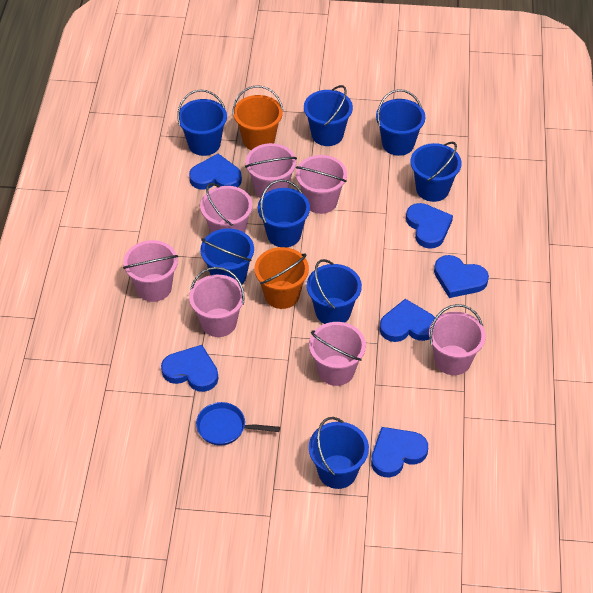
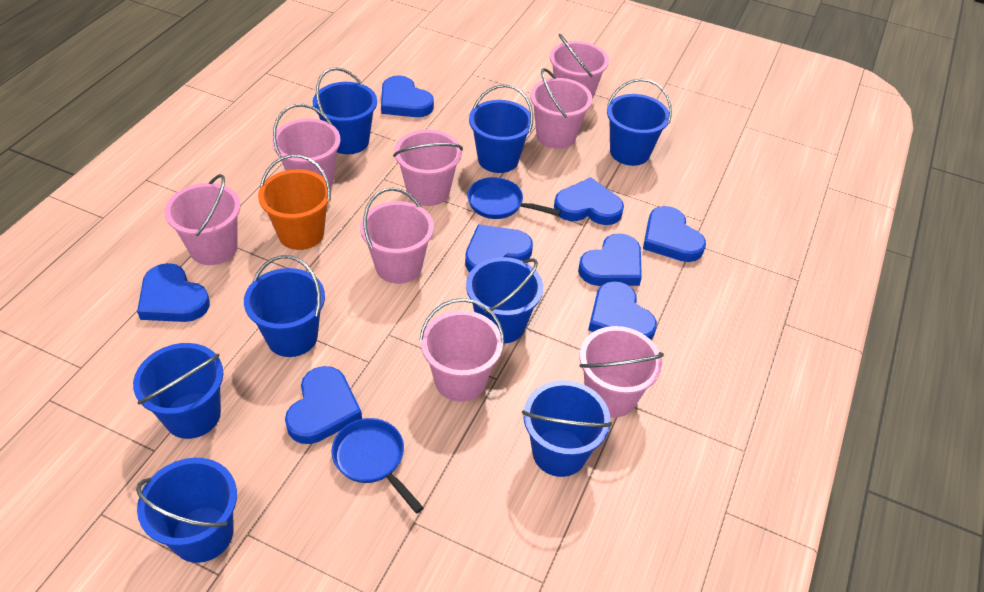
blue heart: 6 -> 8
blue pan: 1 -> 2
orange bucket: 2 -> 1
pink bucket: 7 -> 8

